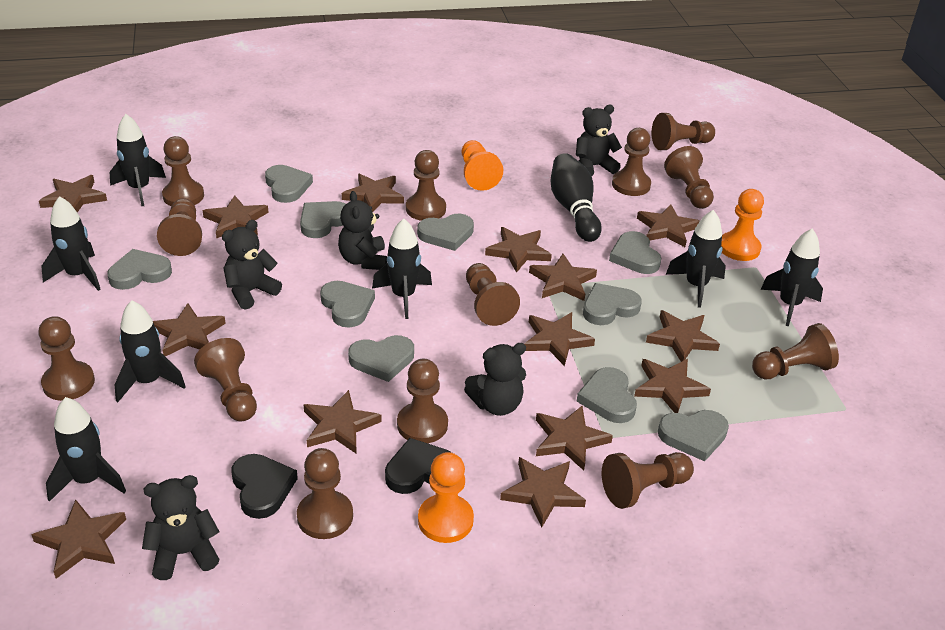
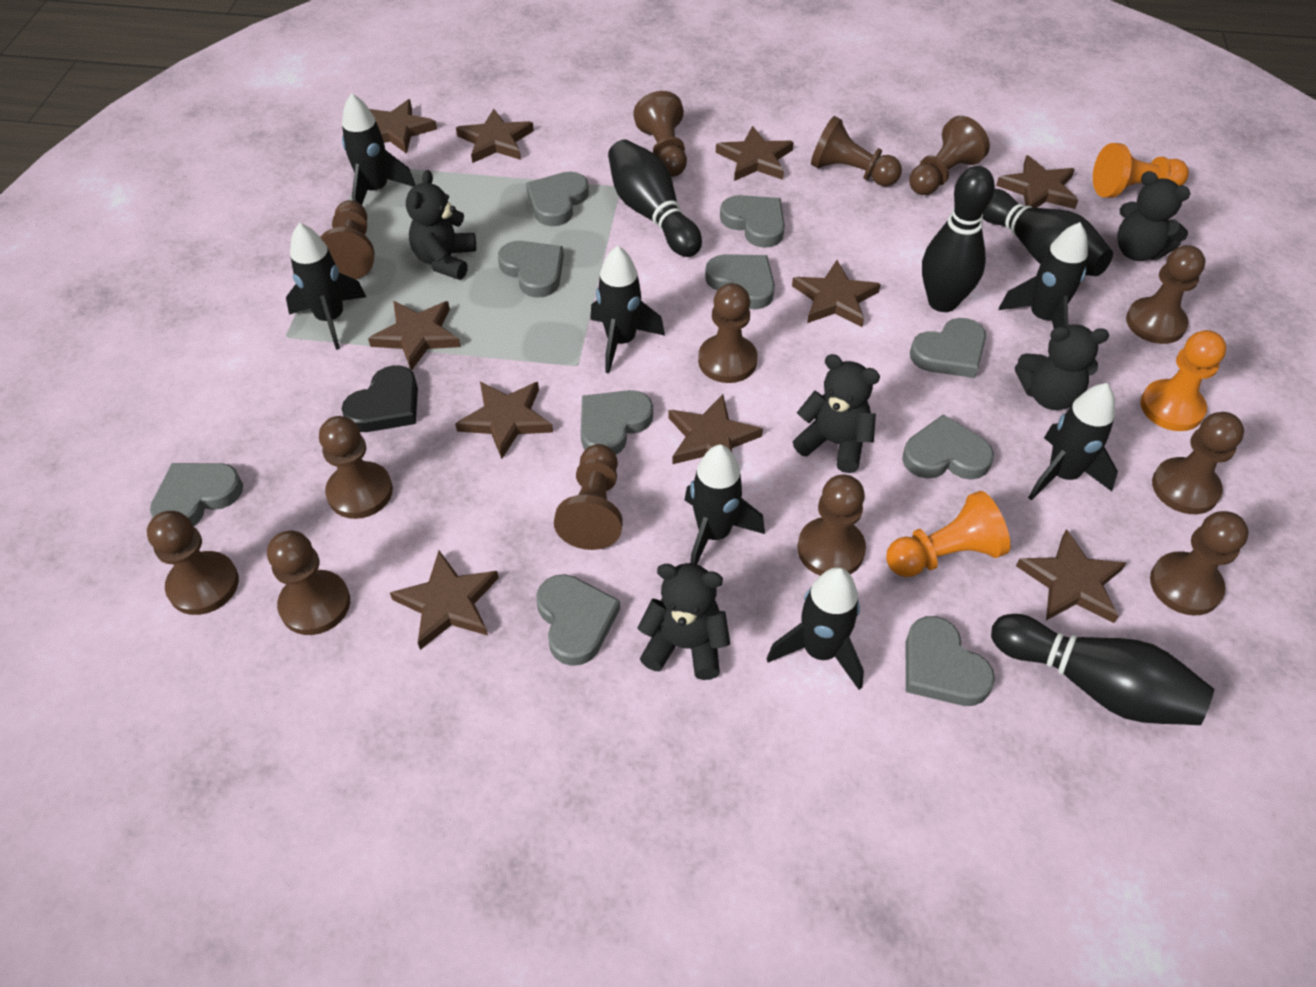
black bowling pin: 1 -> 4
black heart: 2 -> 1
brown star: 14 -> 10

